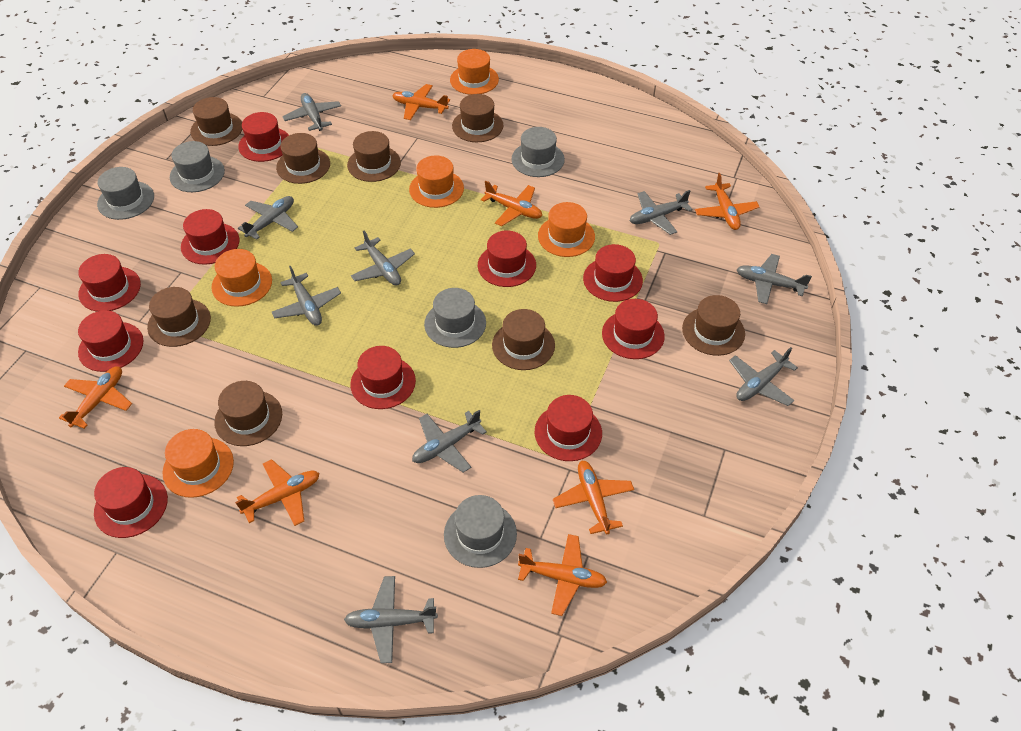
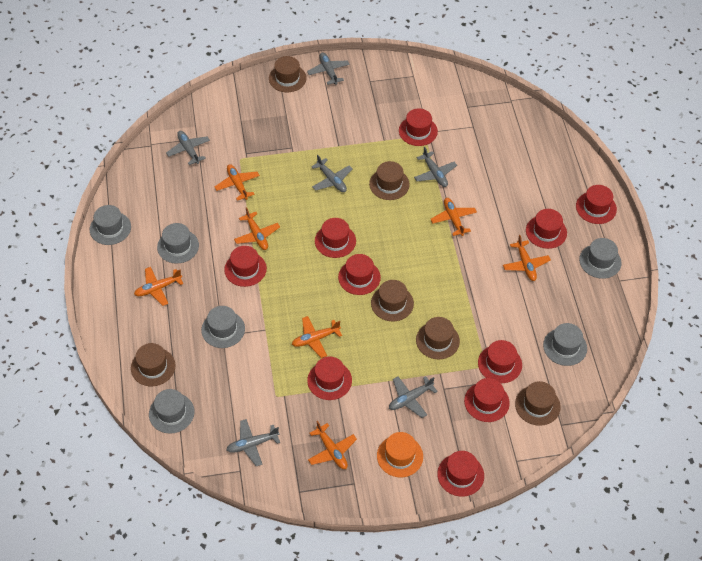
brown hat: 8 -> 6
grey hat: 5 -> 6
grey plane: 9 -> 6
orange hat: 5 -> 1

